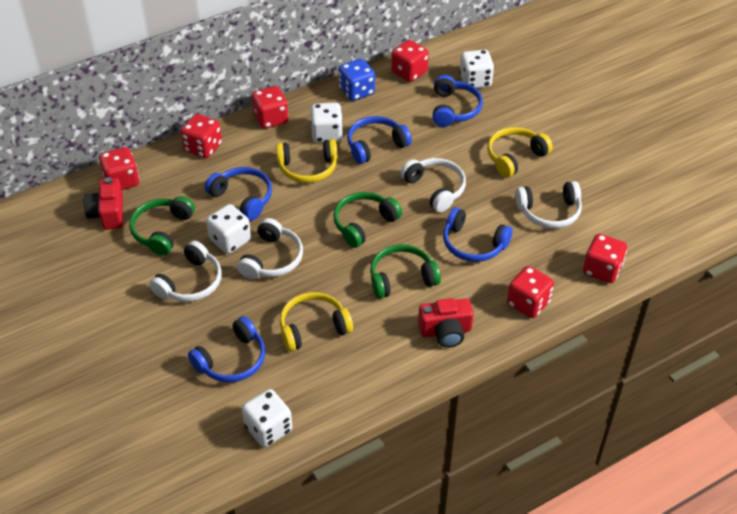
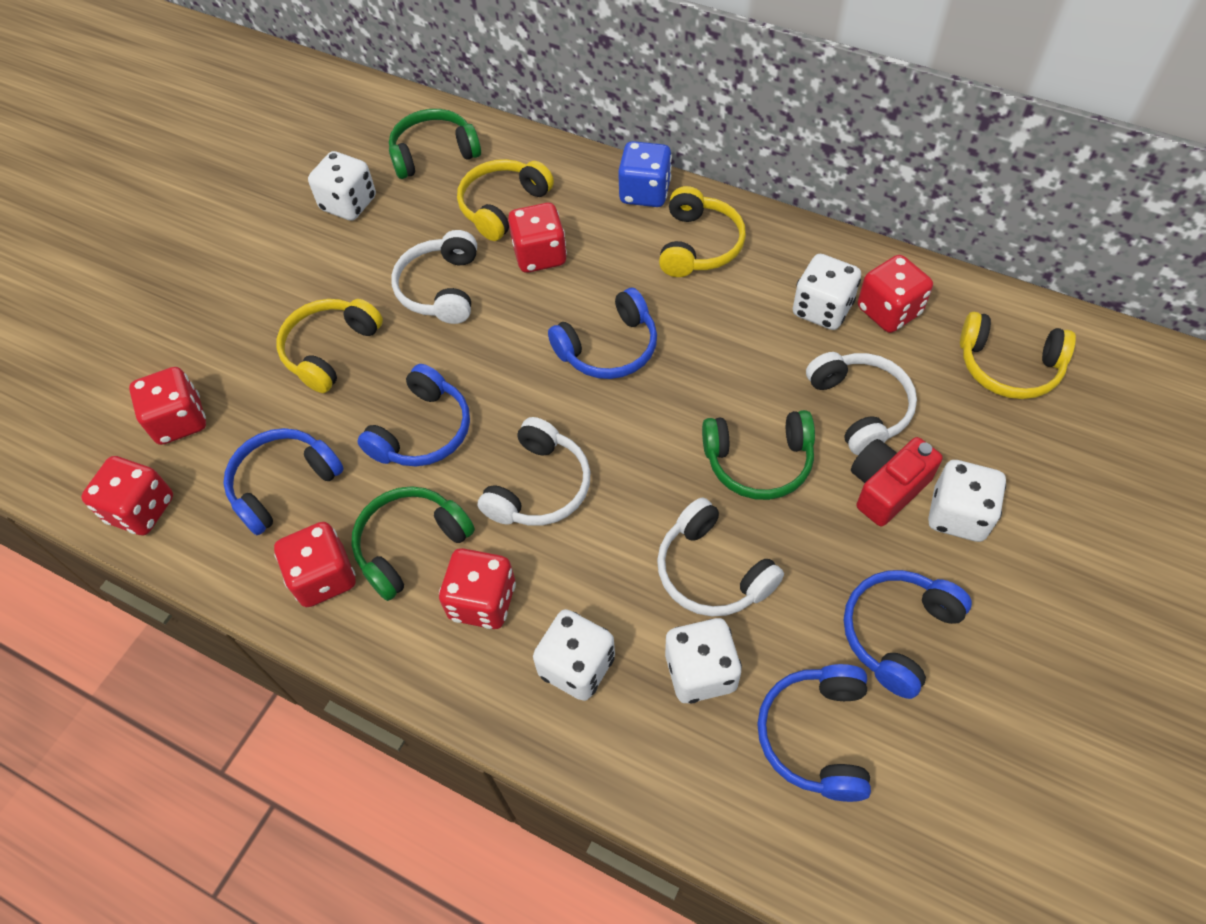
red camera: 2 -> 1
white dice: 4 -> 5
yellow headphones: 3 -> 4

